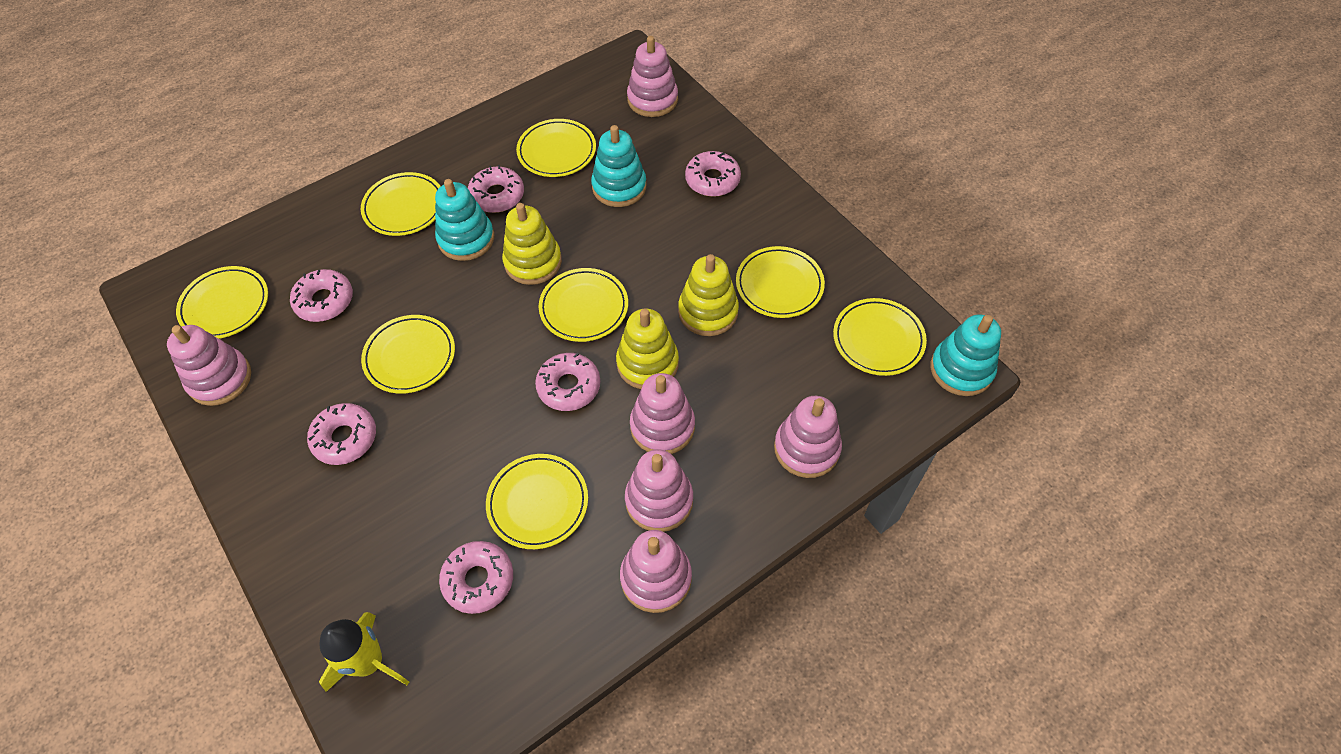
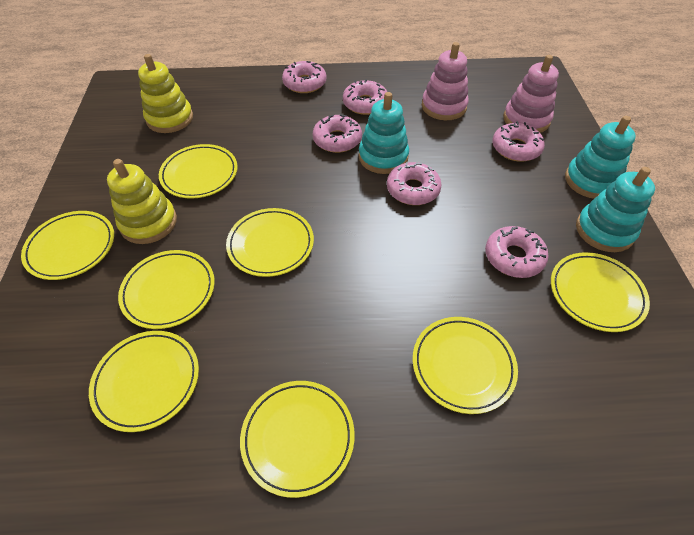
pink stacking toy: 6 -> 2
yellow rocket: 1 -> 0
yellow stacking toy: 3 -> 2

